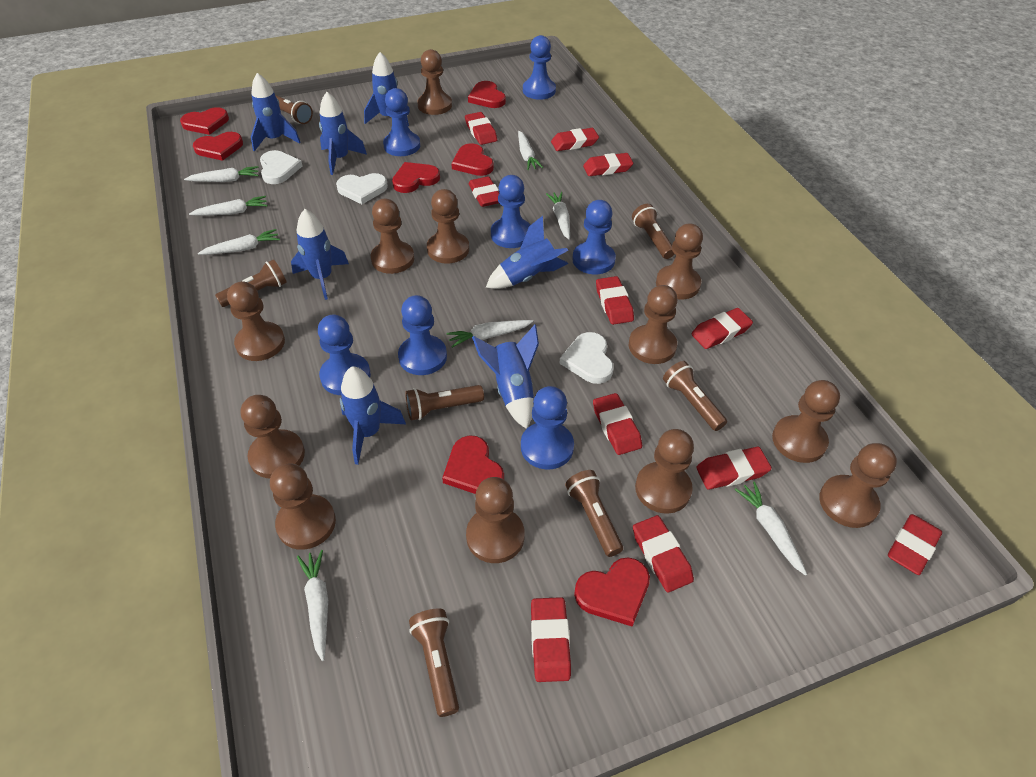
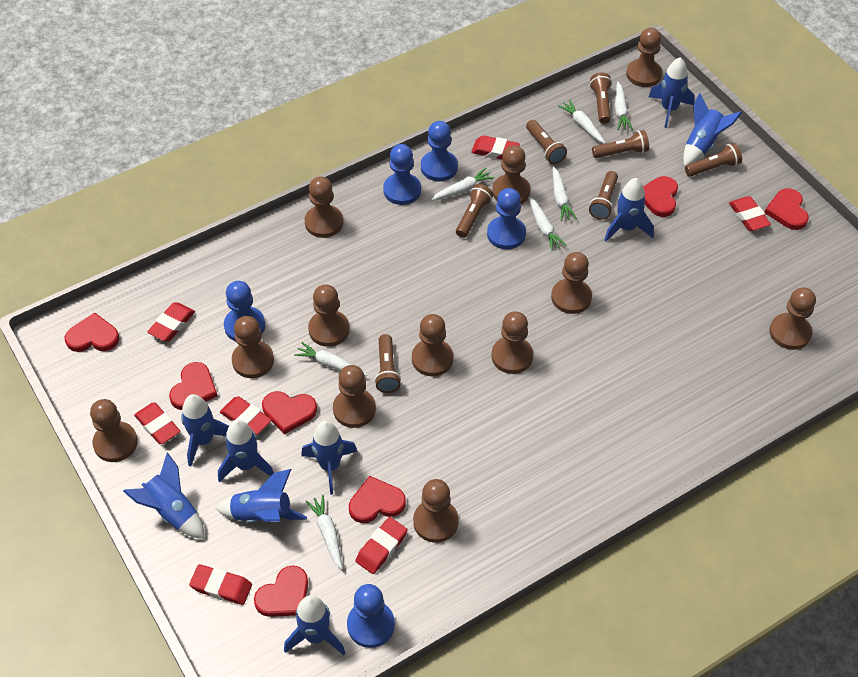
blue pawn: 7 -> 5
blue rocket: 7 -> 9
red eraser: 11 -> 7
white carrot: 8 -> 7
white heart: 3 -> 0

